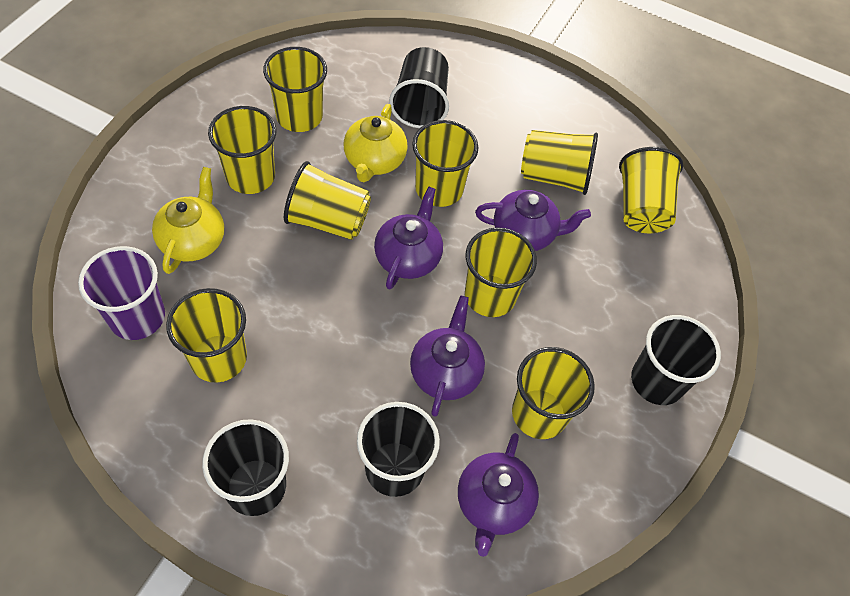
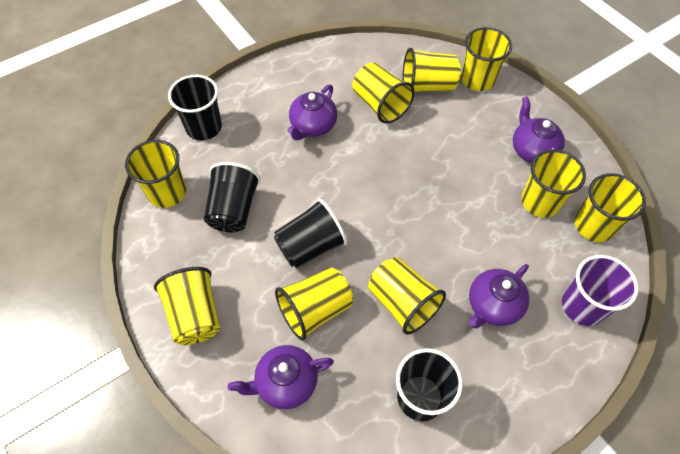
yellow teapot: 2 -> 0

